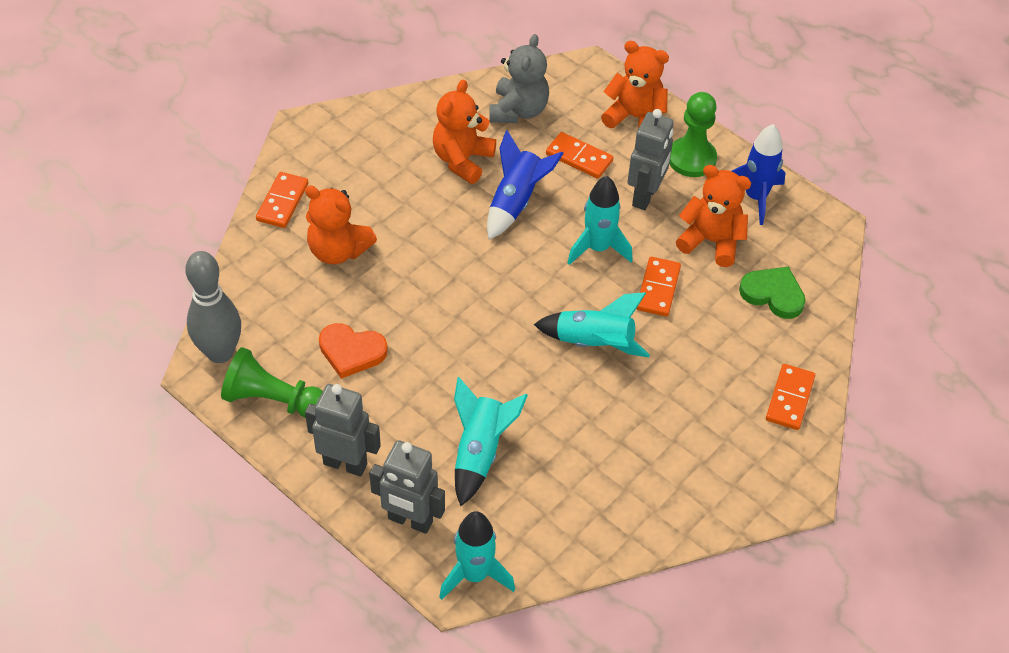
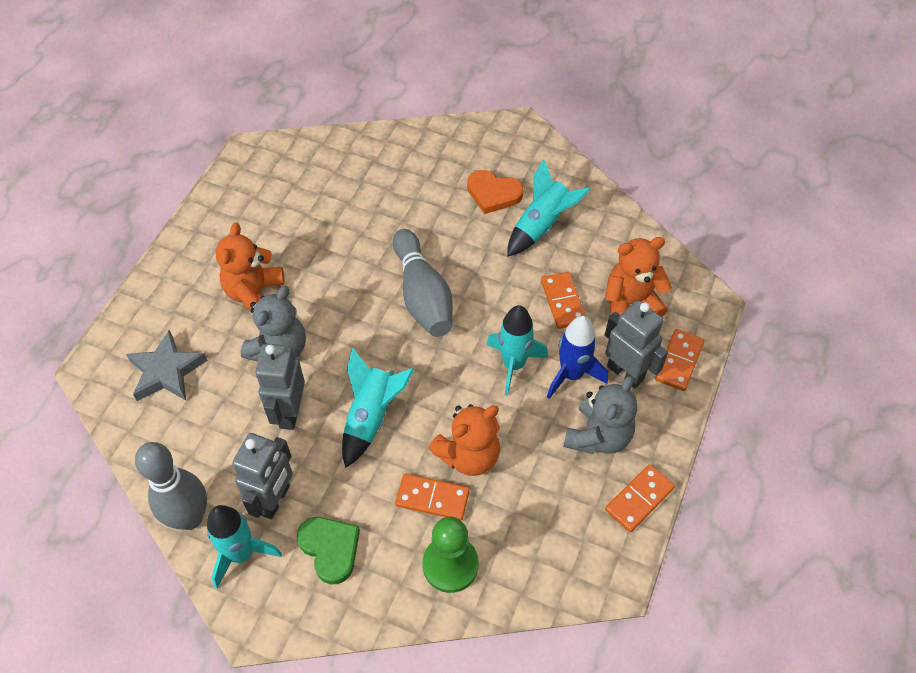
blue rocket: 2 -> 1
green pawn: 2 -> 1
grey bowling pin: 1 -> 2
grey star: 0 -> 1
grey teddy bear: 1 -> 2
orange teddy bear: 4 -> 3

